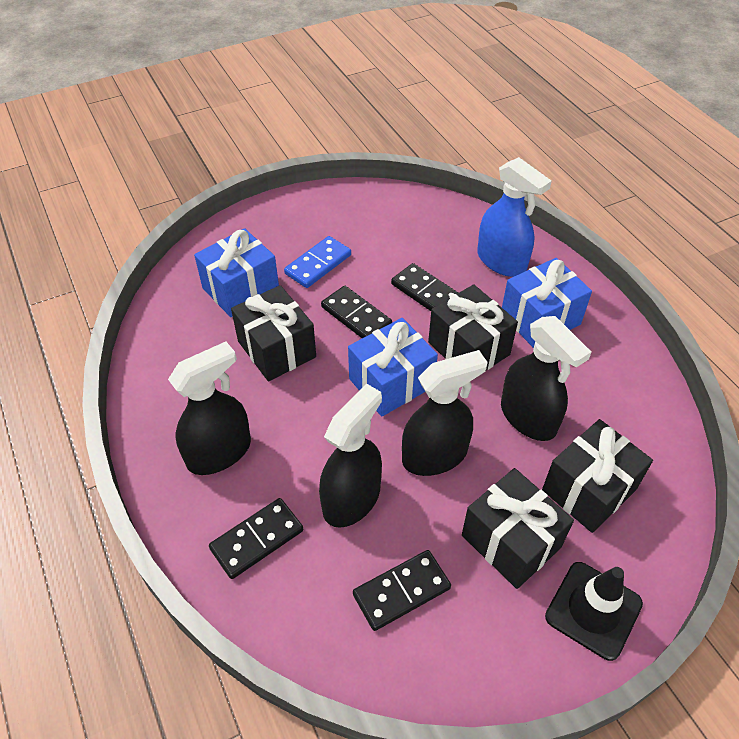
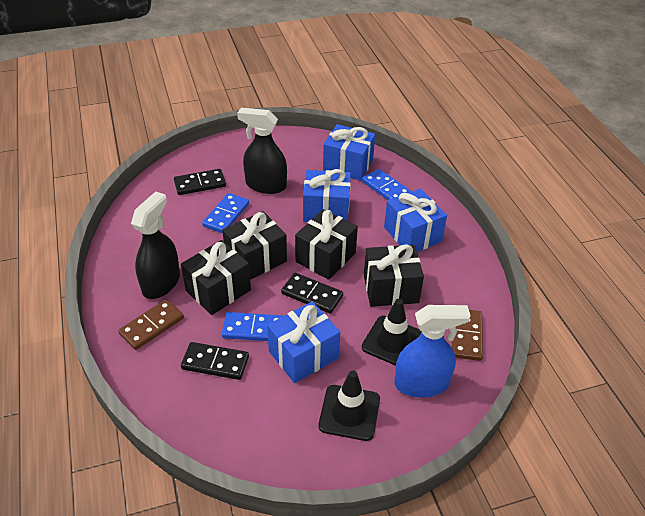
black domino: 4 -> 3
black spray bottle: 4 -> 2
black traffic cone: 1 -> 2
blue domino: 1 -> 3
blue gift: 3 -> 4
brown domino: 0 -> 2

